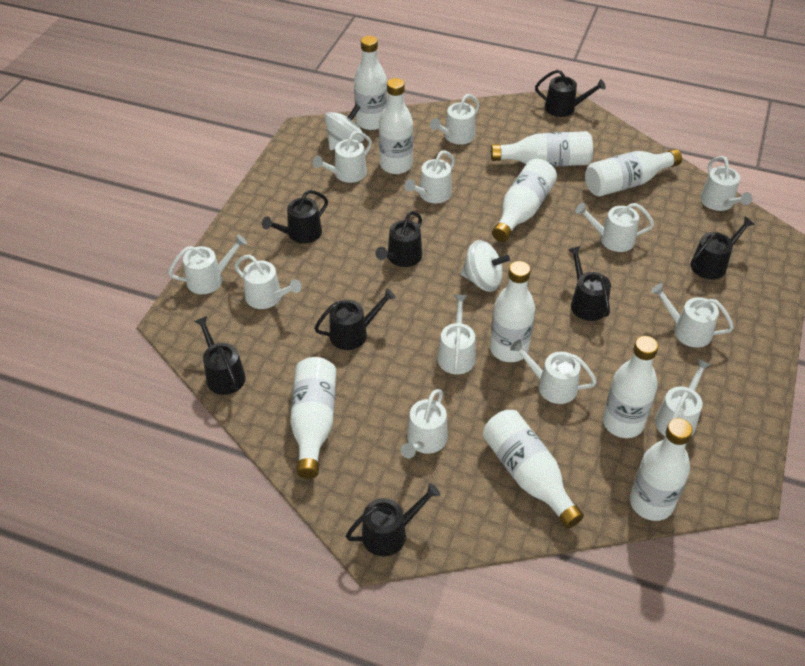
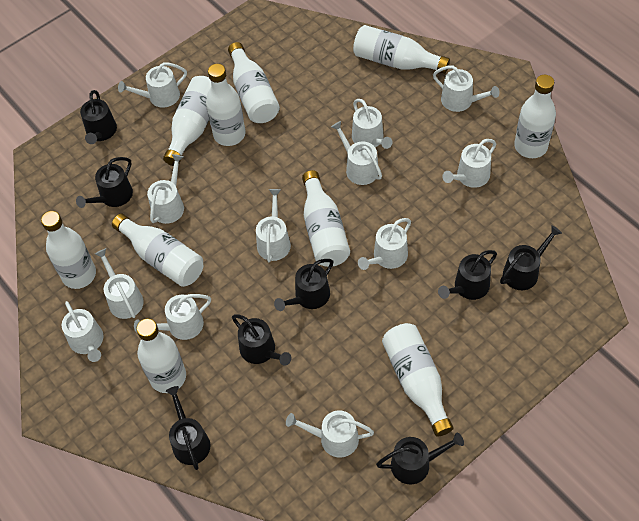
white spinning top: 2 -> 0

